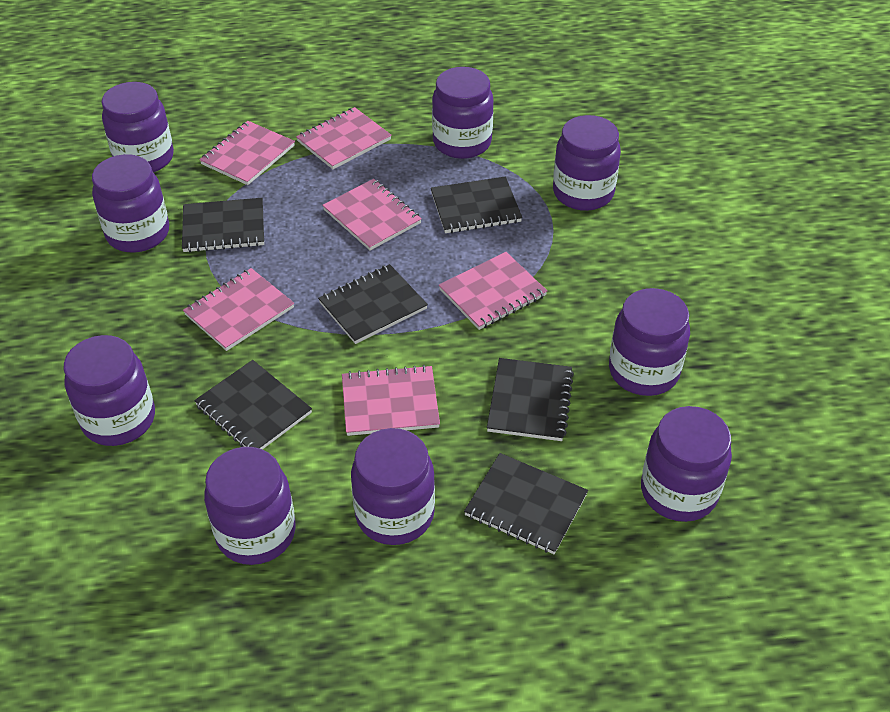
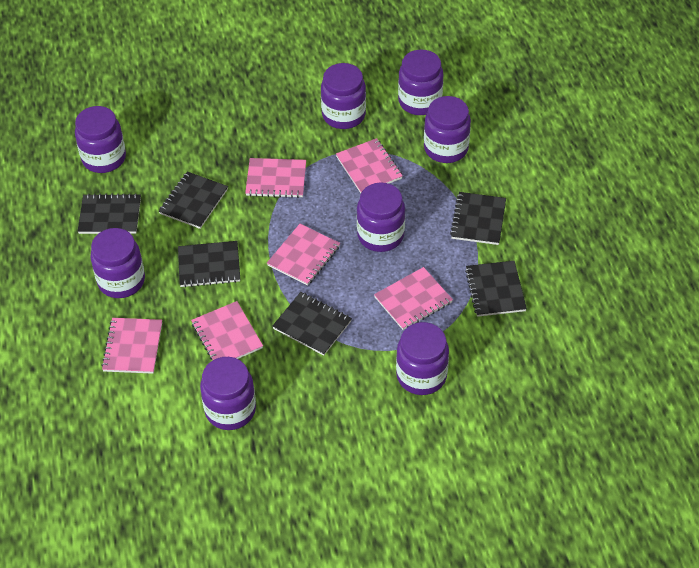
purple jar: 9 -> 8

